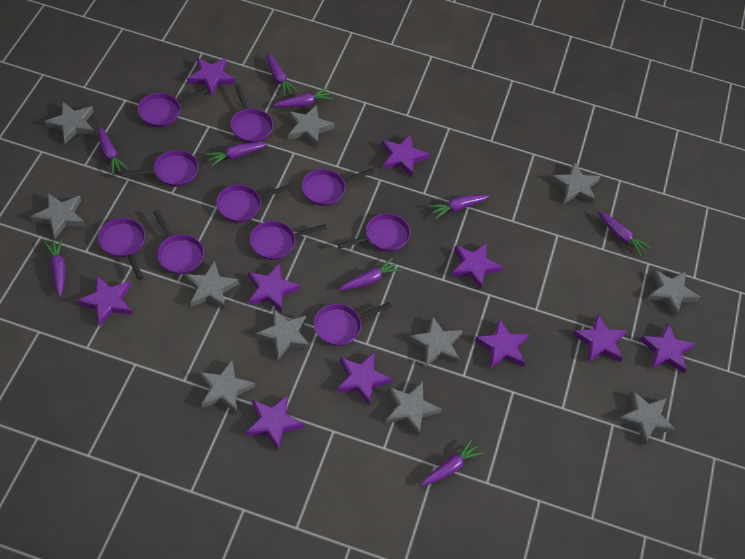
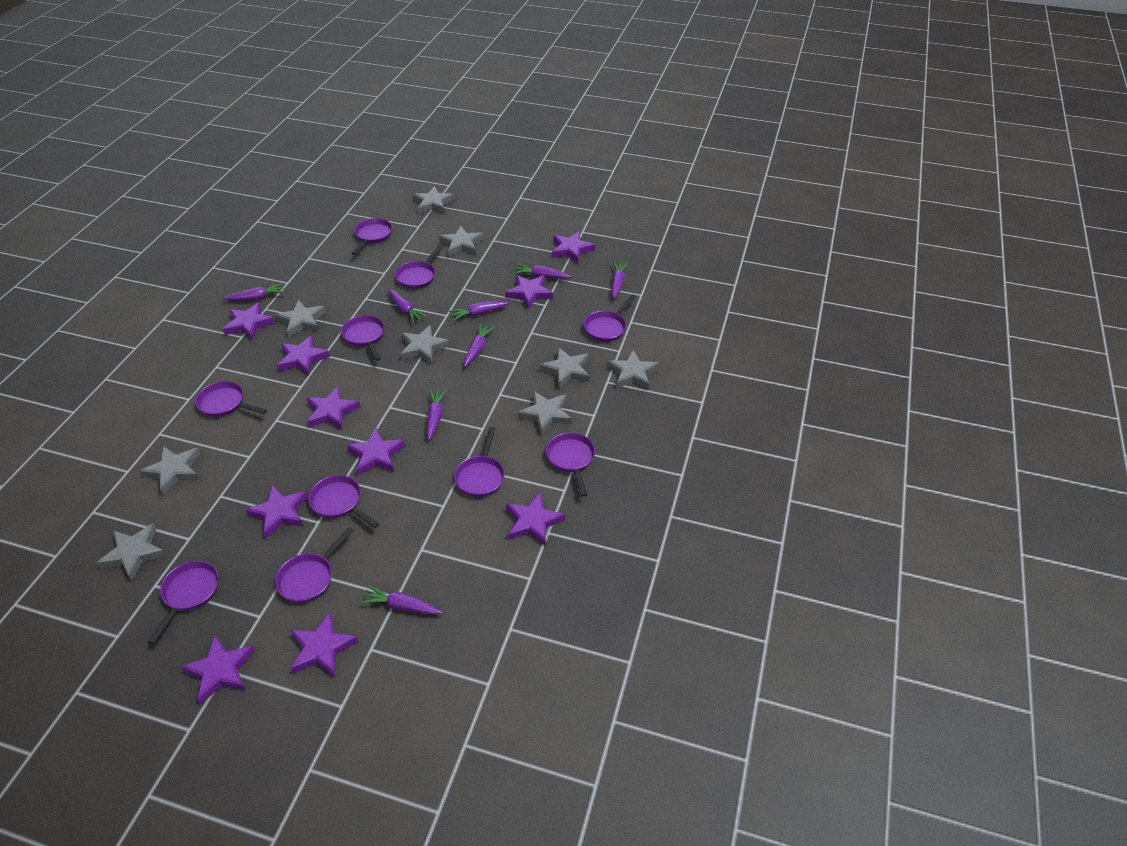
grey star: 11 -> 9
purple carrot: 9 -> 8

